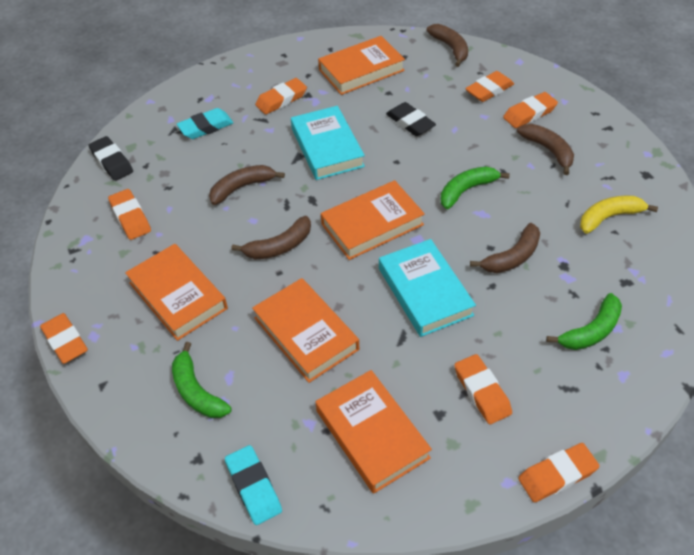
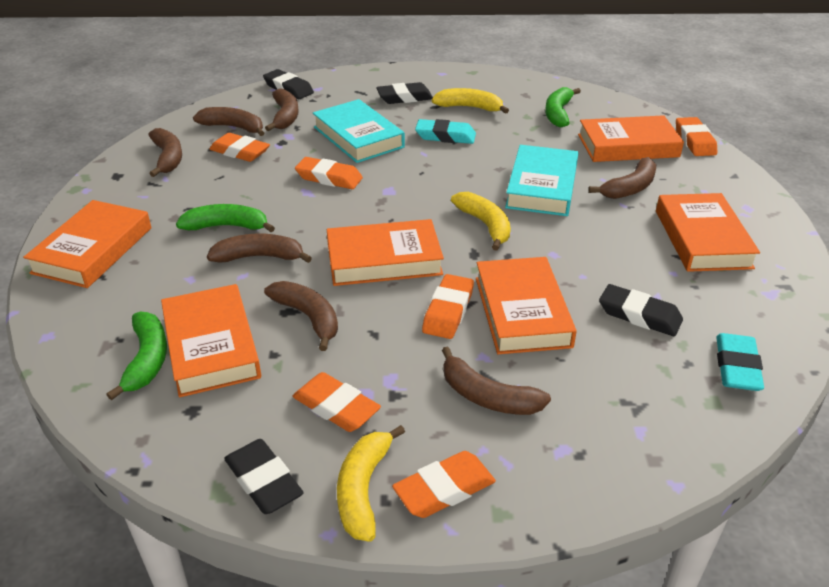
black eraser: 2 -> 4
brown banana: 5 -> 7
orange book: 5 -> 6
orange eraser: 7 -> 6
yellow banana: 1 -> 3

